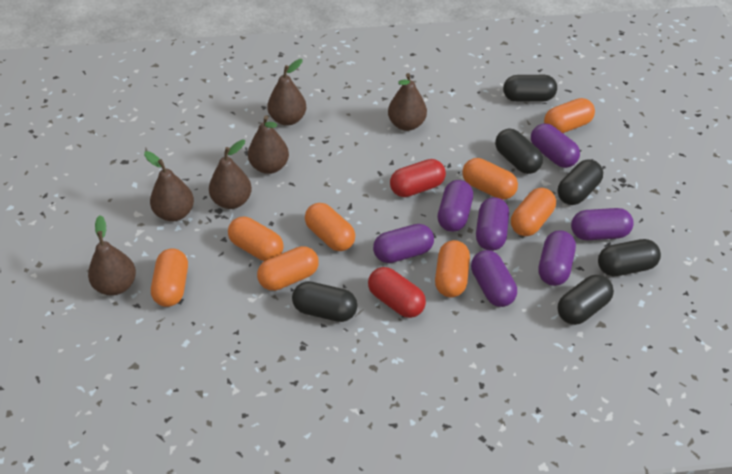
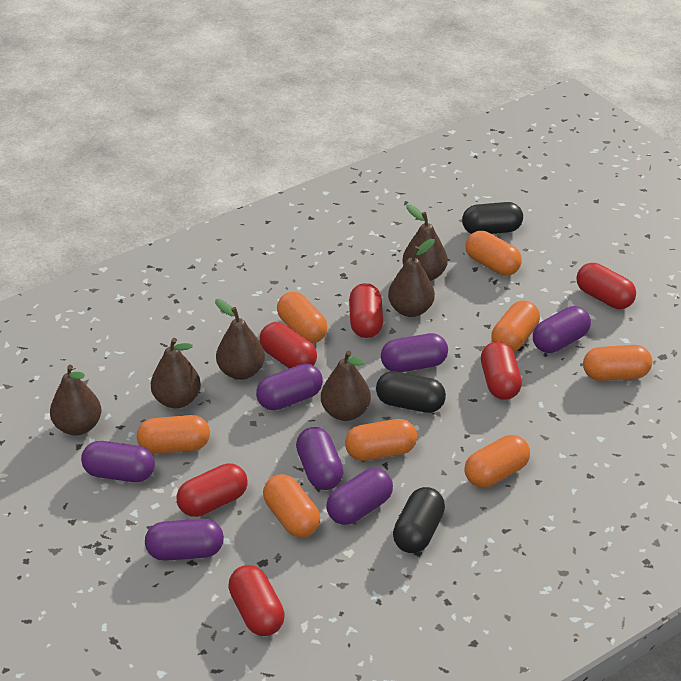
black capsule: 6 -> 3
red capsule: 2 -> 6

